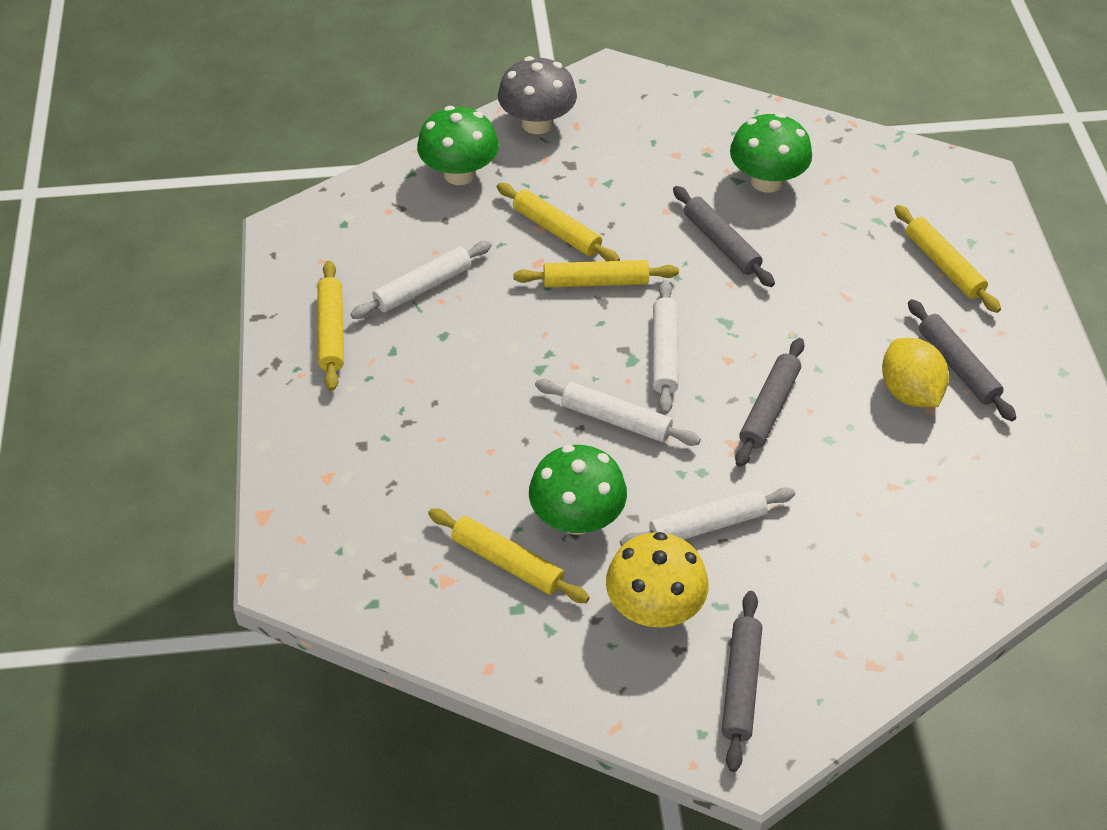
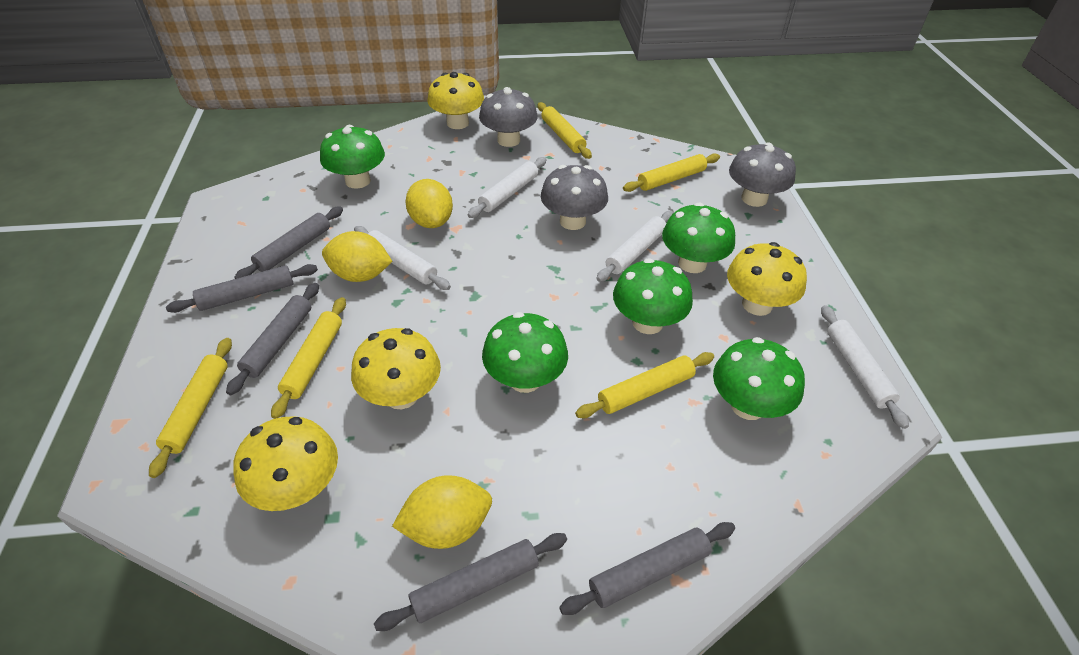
green mushroom: 3 -> 5
grey mushroom: 1 -> 3
grey rolling pin: 4 -> 5
yellow lemon: 1 -> 3
yellow mushroom: 1 -> 4

